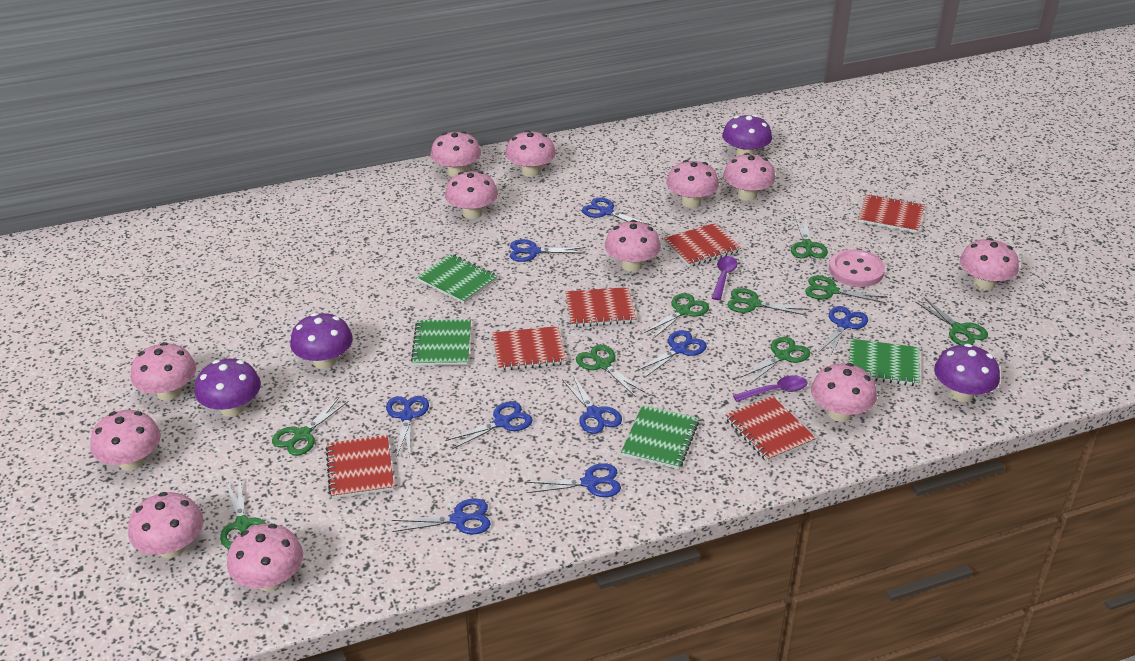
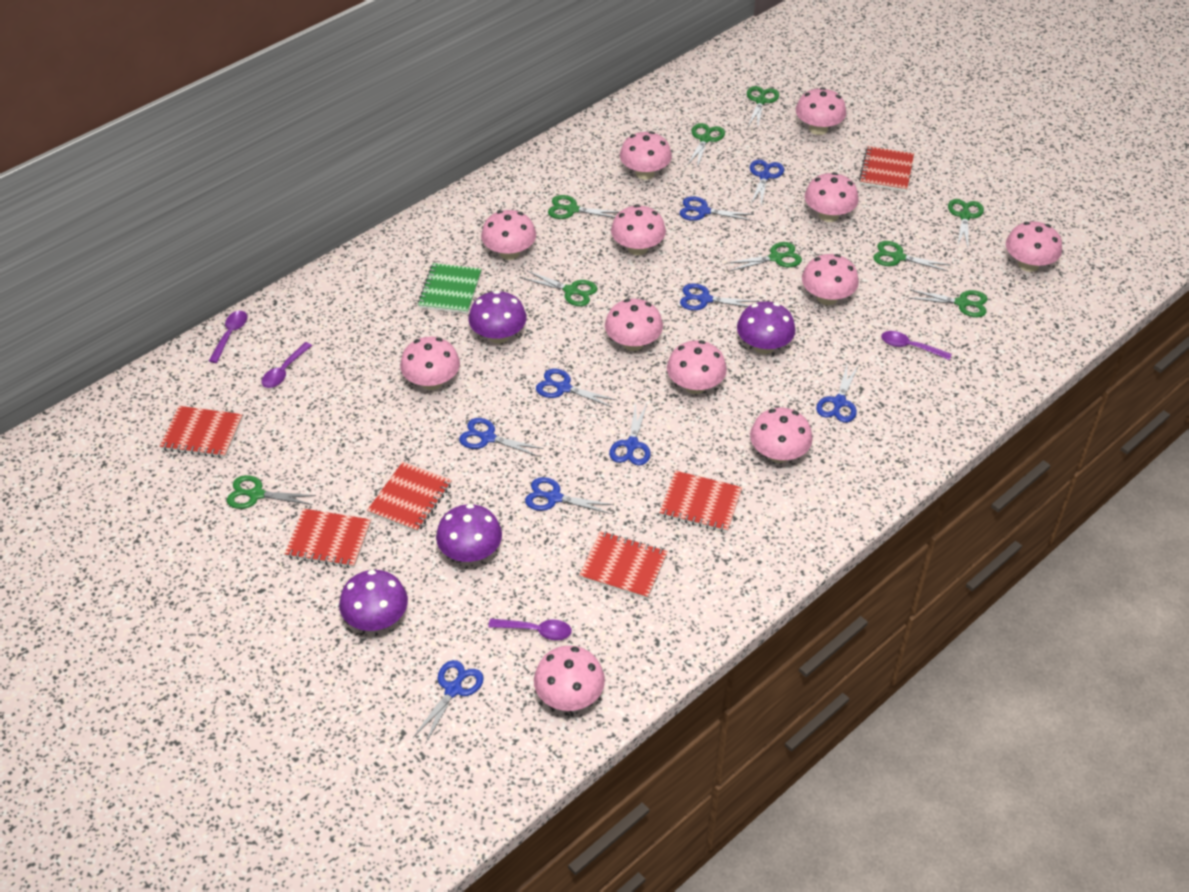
green notebook: 4 -> 1
pink button: 1 -> 0
purple spoon: 2 -> 4

